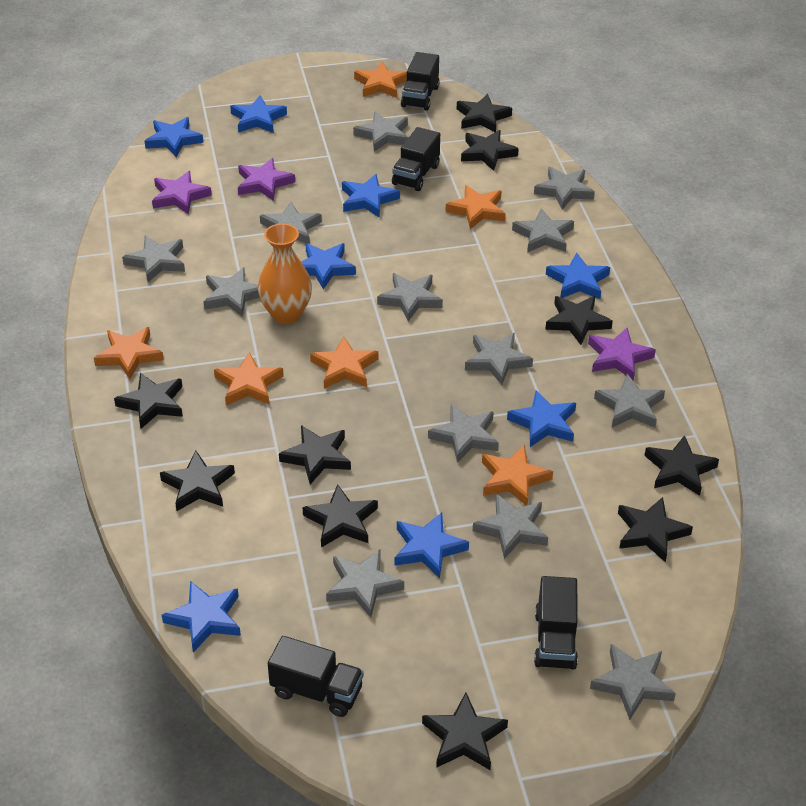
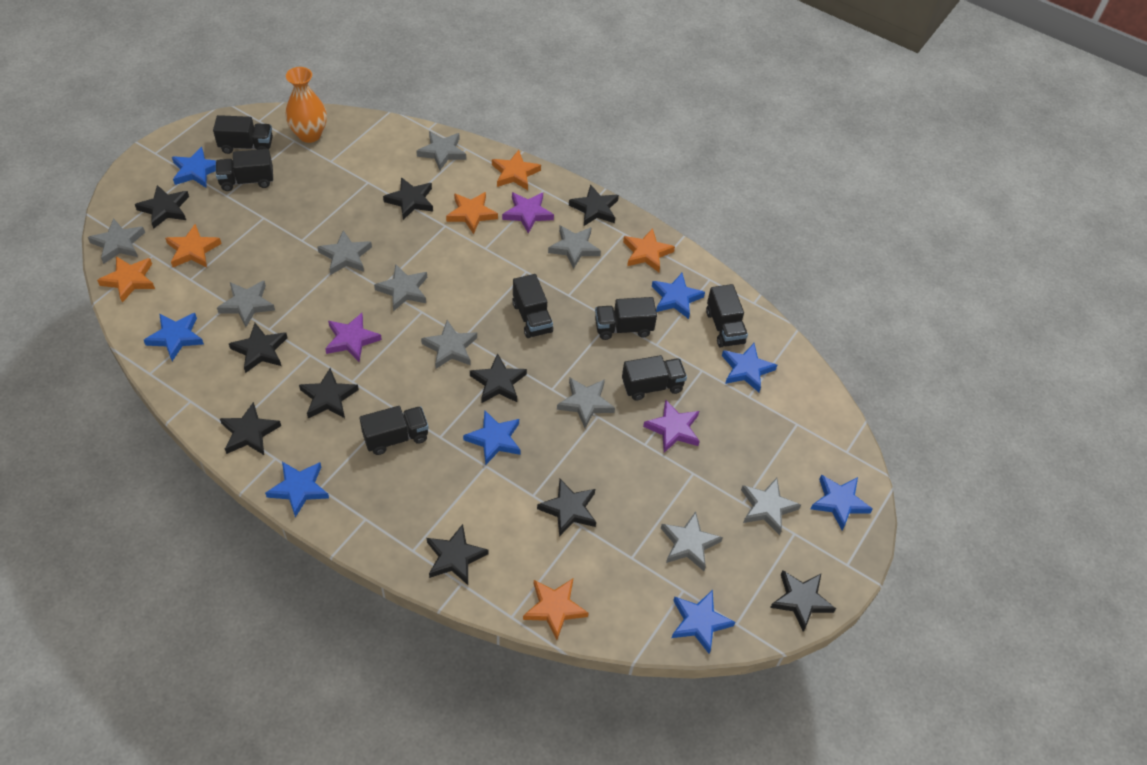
black truck: 4 -> 7
grey star: 13 -> 10

